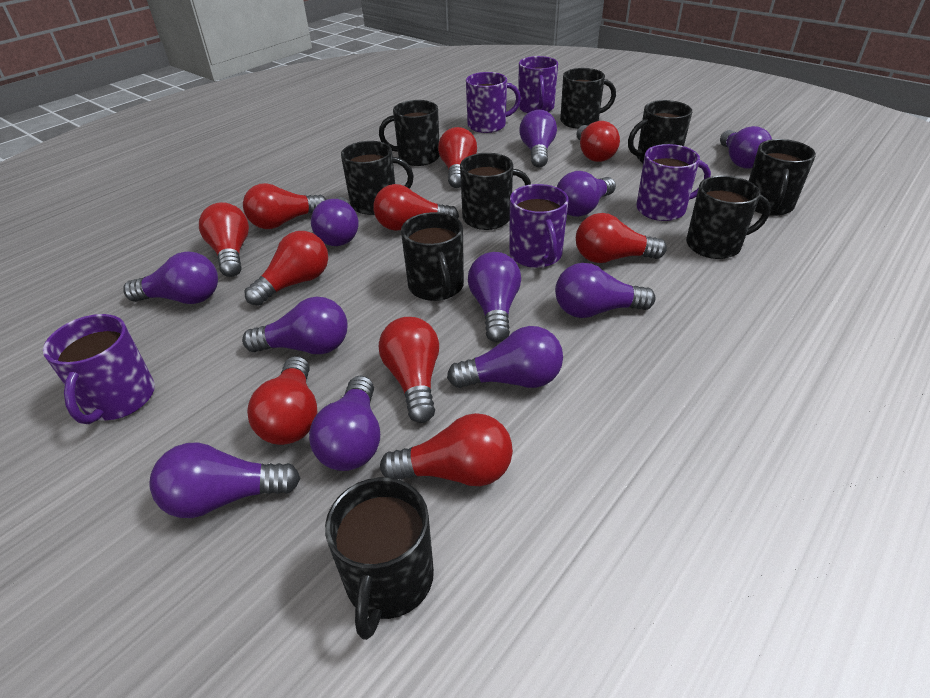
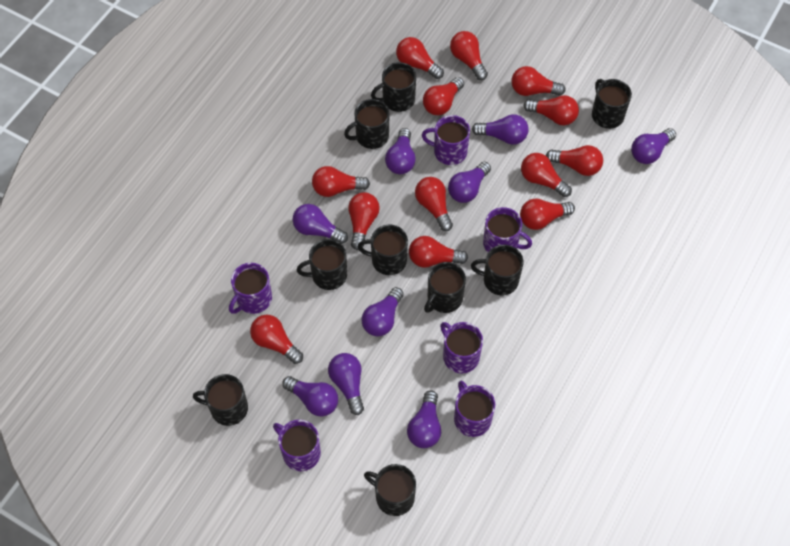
purple light bulb: 11 -> 9
purple mug: 5 -> 6
red light bulb: 10 -> 13

